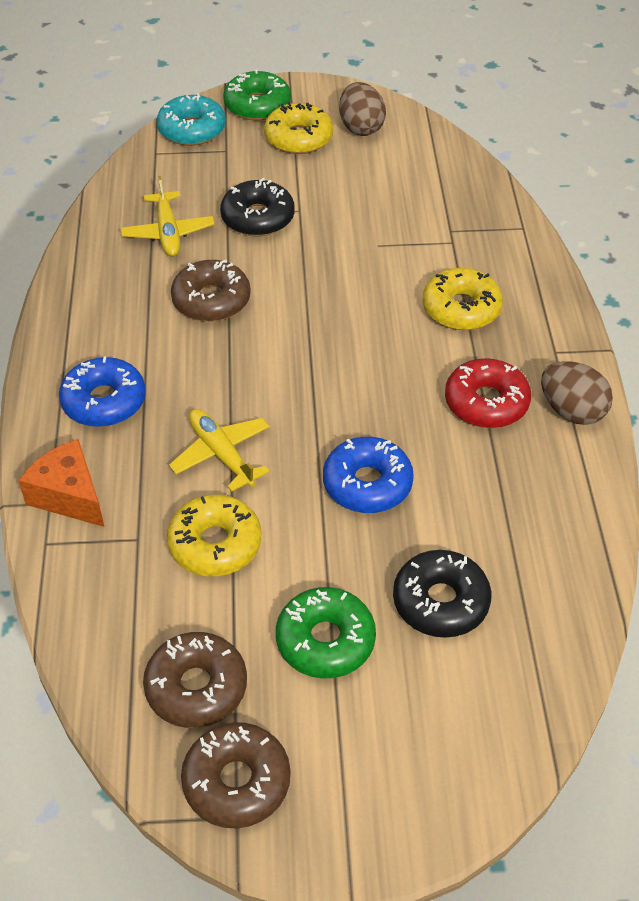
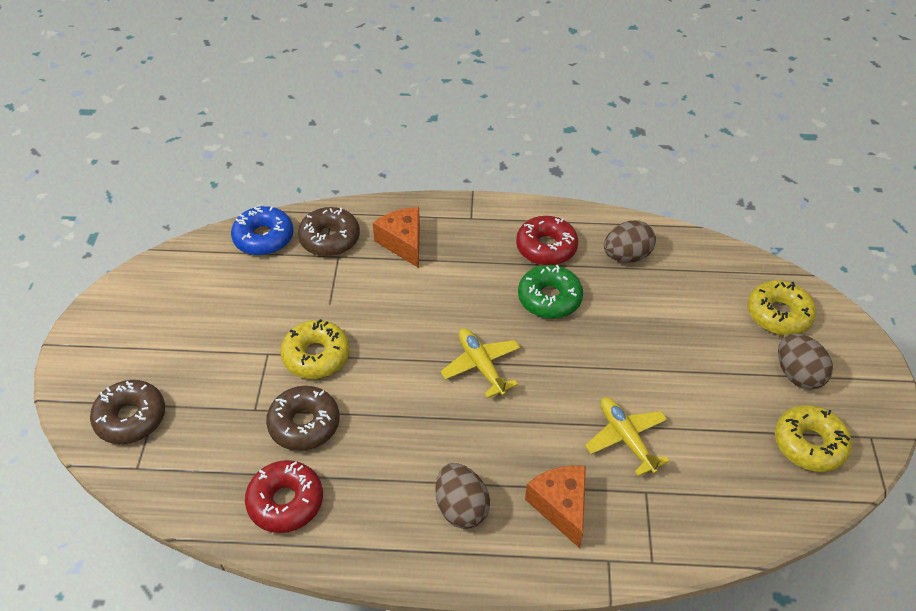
black donut: 2 -> 0
blue donut: 2 -> 1
brown egg: 2 -> 3
green donut: 2 -> 1
orange cheese: 1 -> 2
red donut: 1 -> 2
turquoise donut: 1 -> 0

